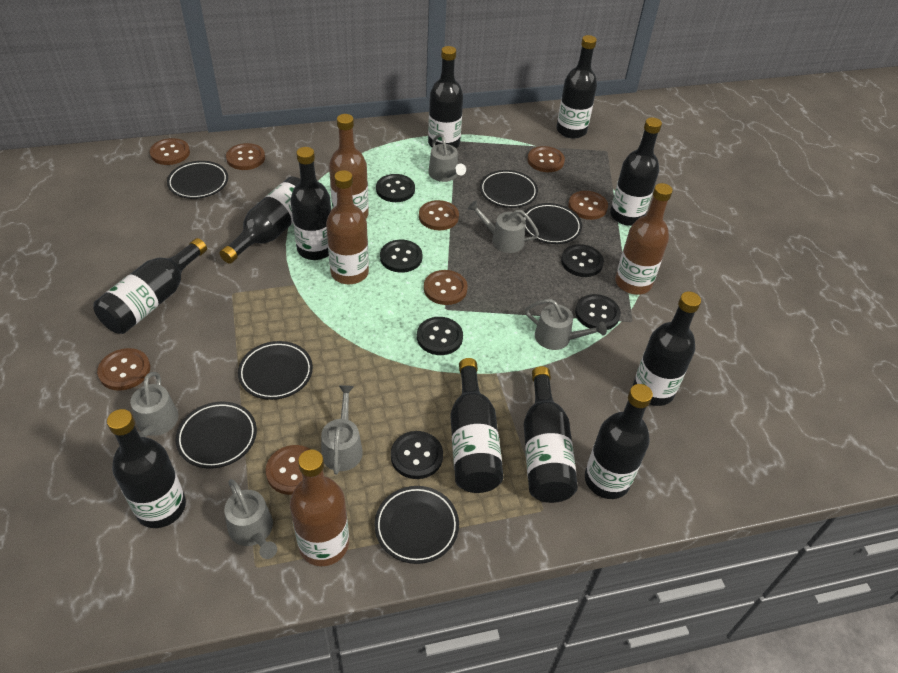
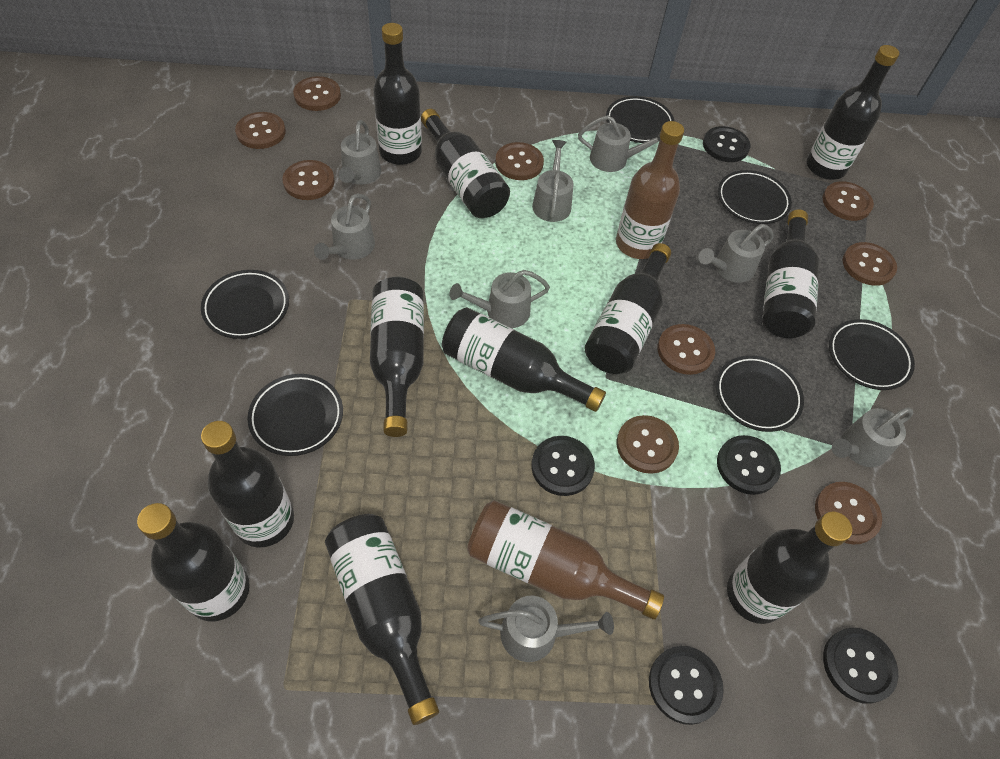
black button: 6 -> 5
brown bottle: 4 -> 2
brown button: 8 -> 9
grey watering can: 6 -> 8

